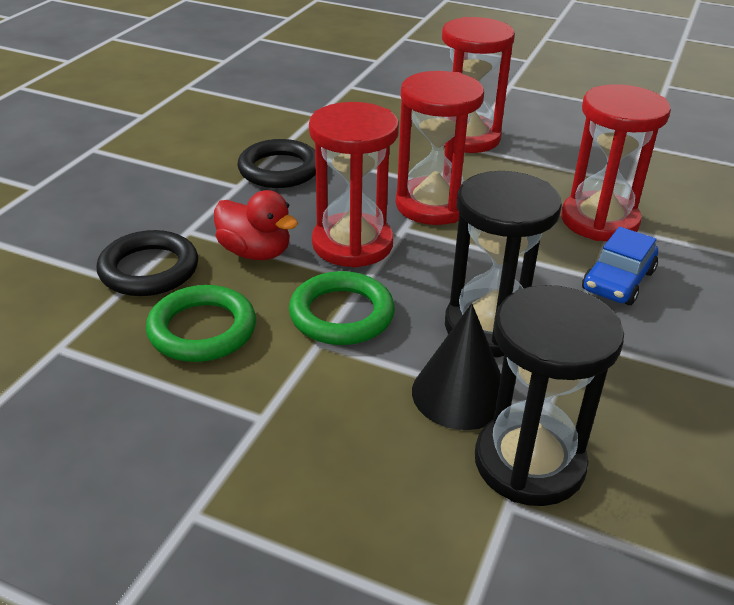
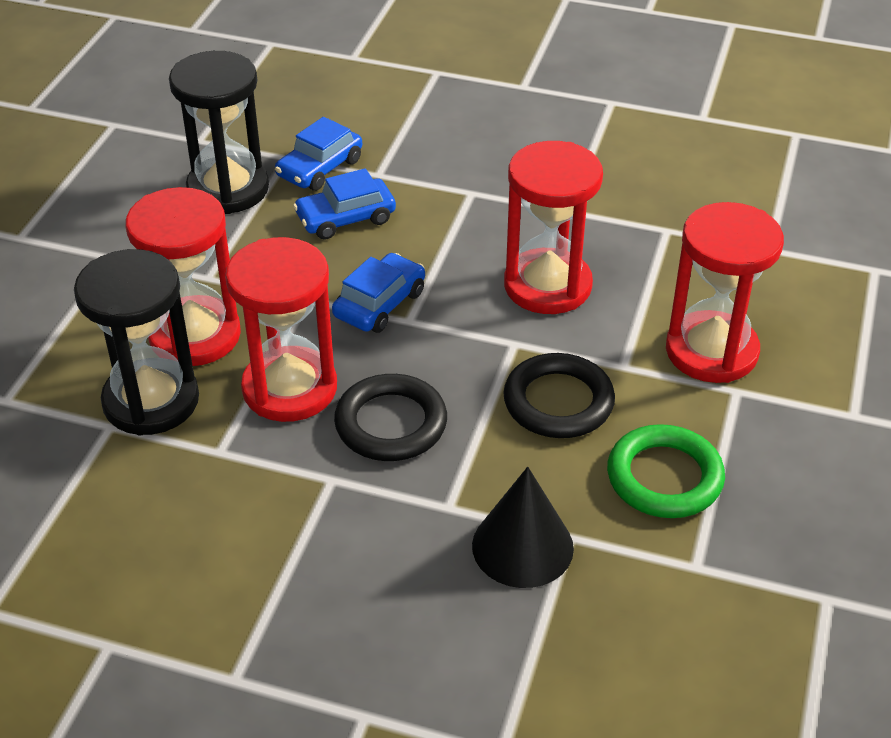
blue car: 1 -> 3
green ring: 2 -> 1
red duck: 1 -> 0

